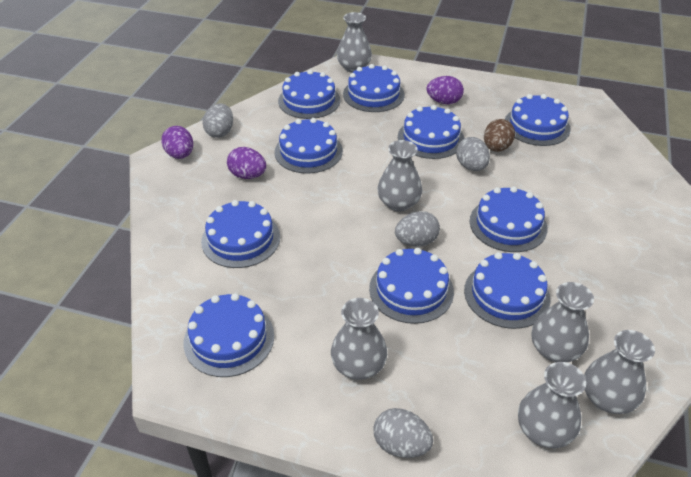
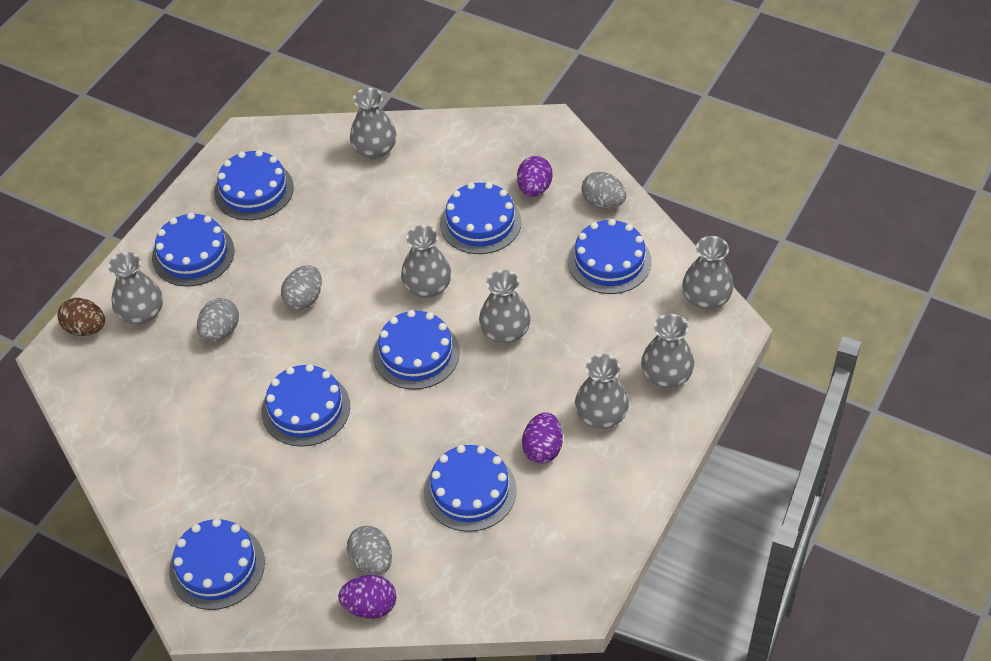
blue cake: 10 -> 8
grey vase: 6 -> 7

